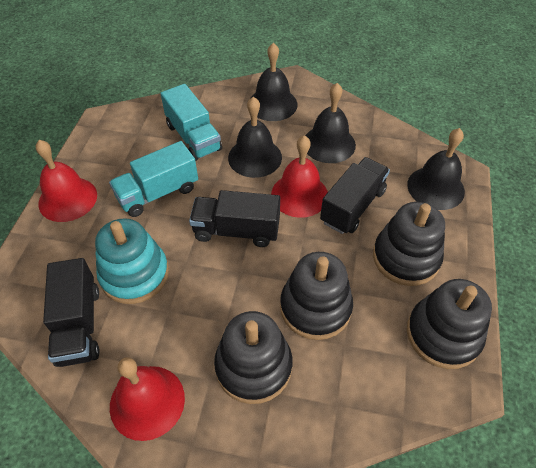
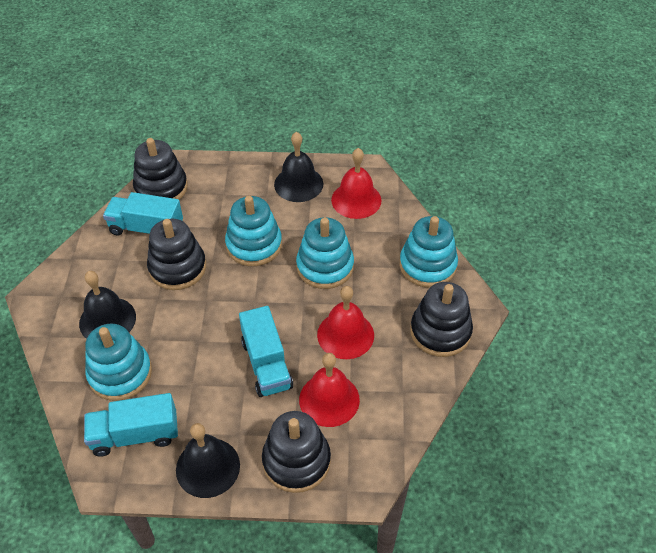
black bell: 4 -> 3
black truck: 3 -> 0
turquoise stacking toy: 1 -> 4
turquoise truck: 2 -> 3

